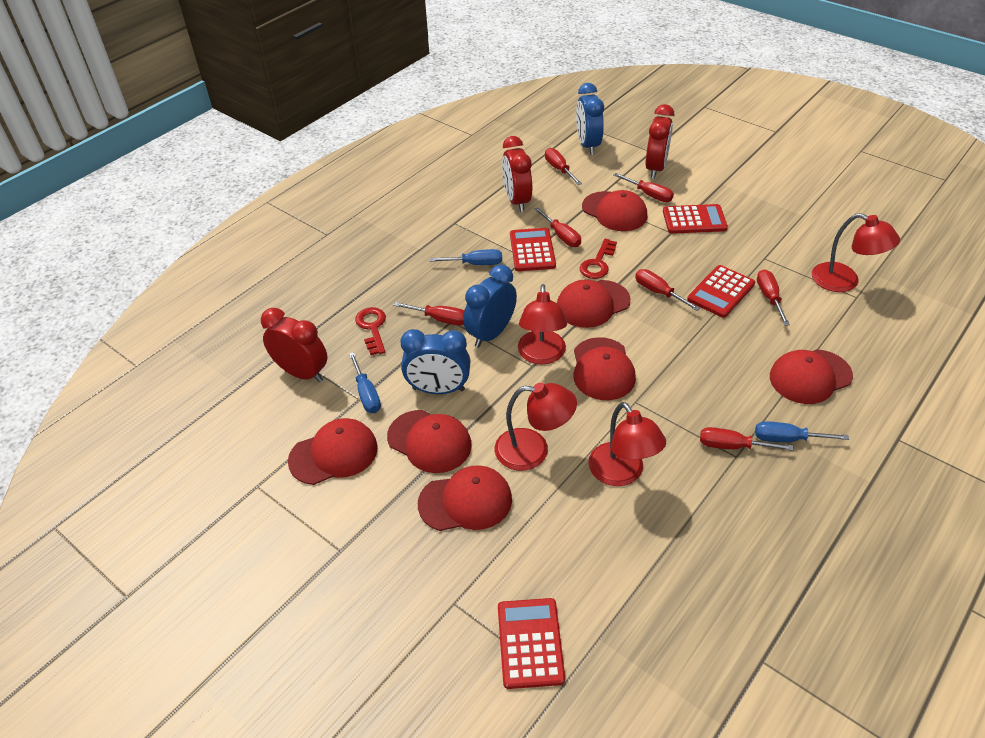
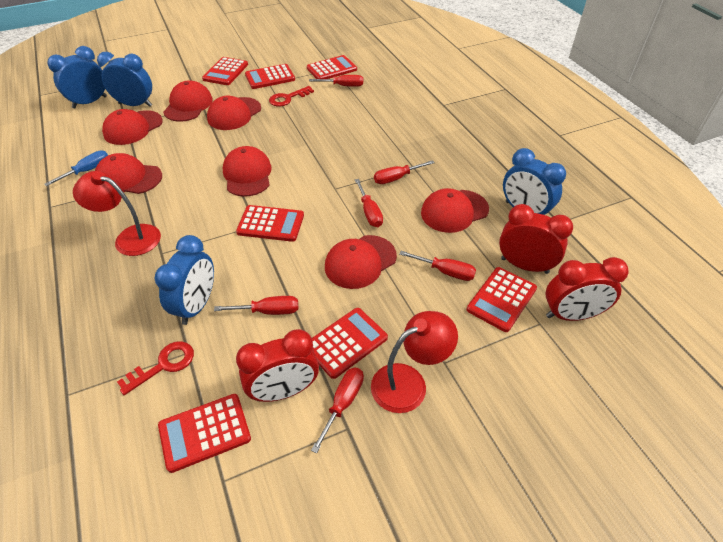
blue clock: 3 -> 4
blue screwdriver: 3 -> 1
red calculator: 4 -> 7
red lamp: 4 -> 2
red screwdriver: 7 -> 6

